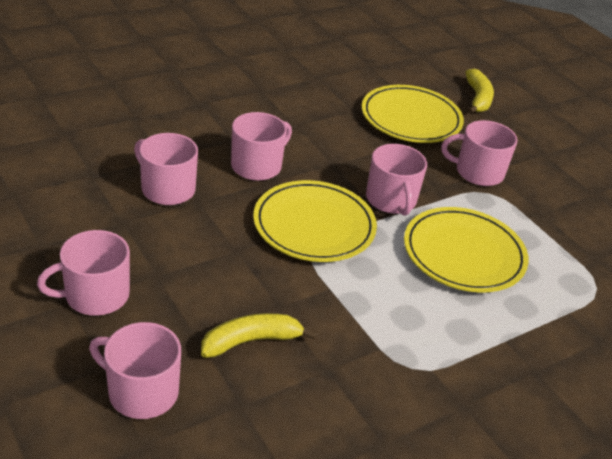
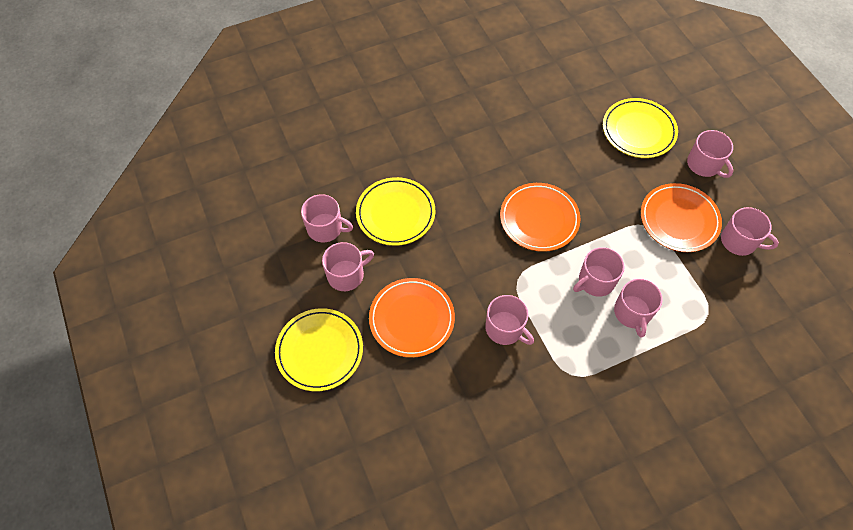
orange plate: 0 -> 3
pink mug: 6 -> 7
yellow banana: 2 -> 0

